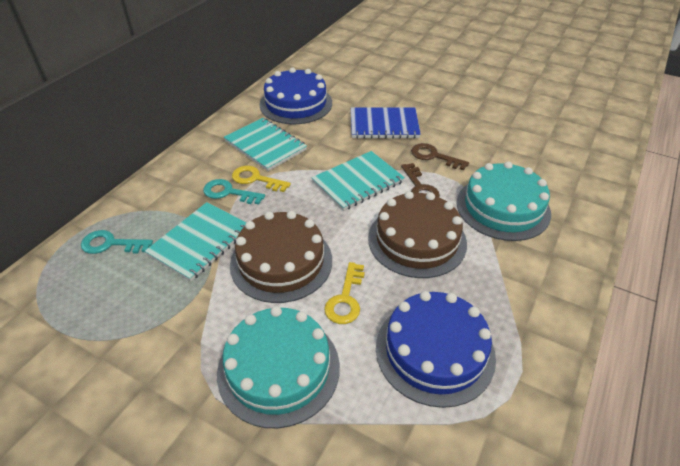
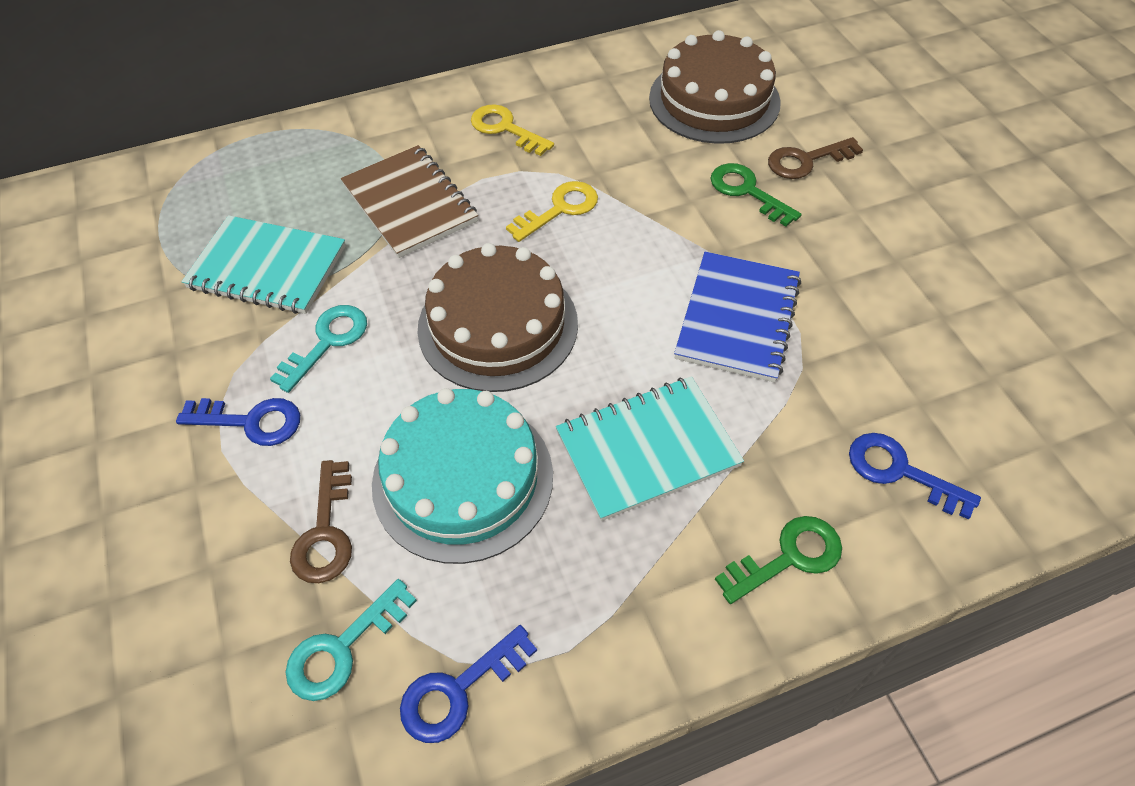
blue cake: 2 -> 0
blue key: 0 -> 3
brown notebook: 0 -> 1
green key: 0 -> 2
turquoise cake: 2 -> 1
turquoise notebook: 3 -> 2

